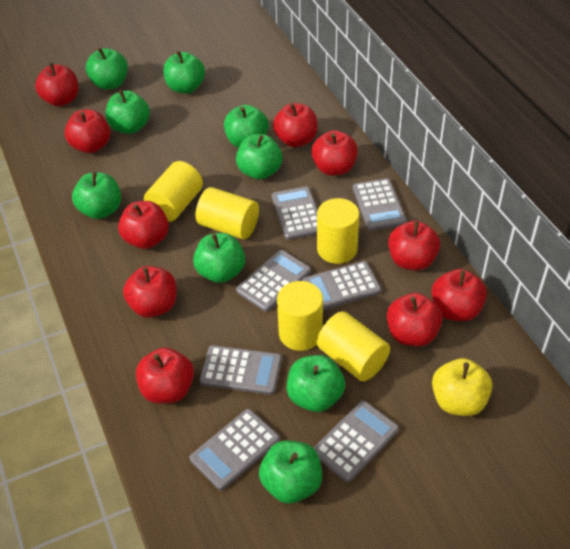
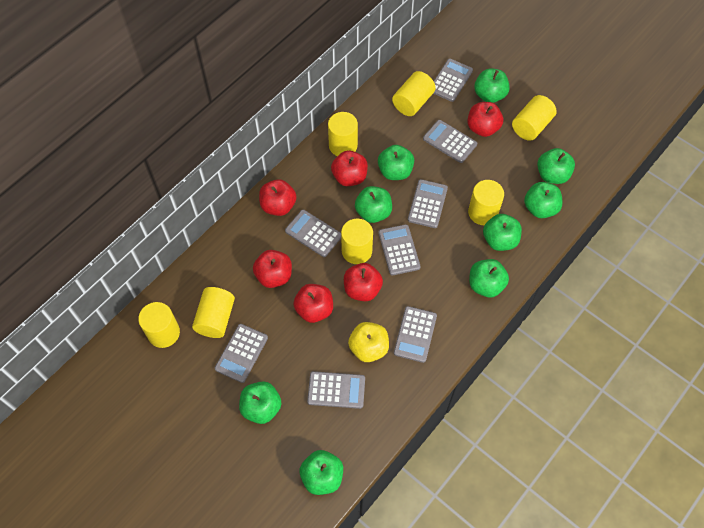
grey calculator: 7 -> 8
red apple: 10 -> 6
yellow cylinder: 5 -> 7

